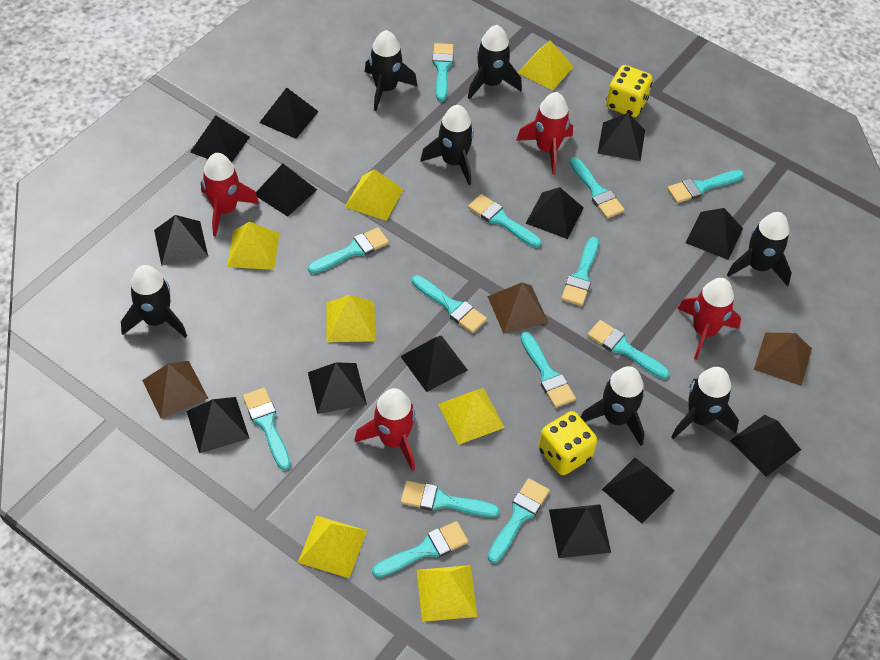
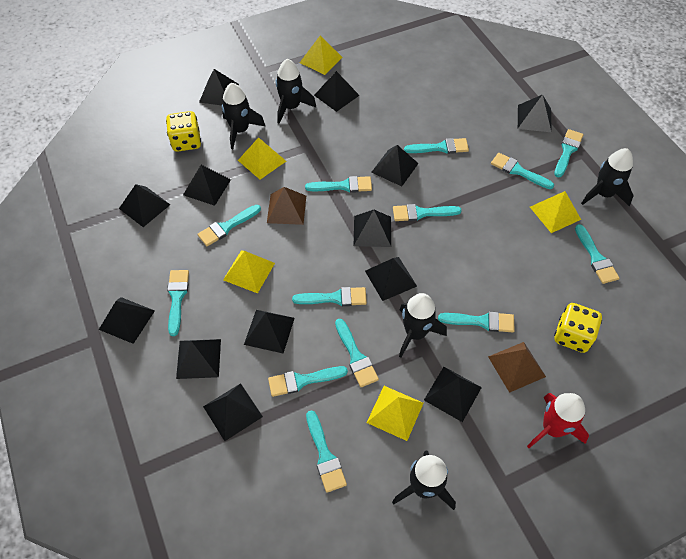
black rocket: 7 -> 5
brown pyramid: 3 -> 2
red rocket: 4 -> 1
yellow pyramid: 7 -> 5

